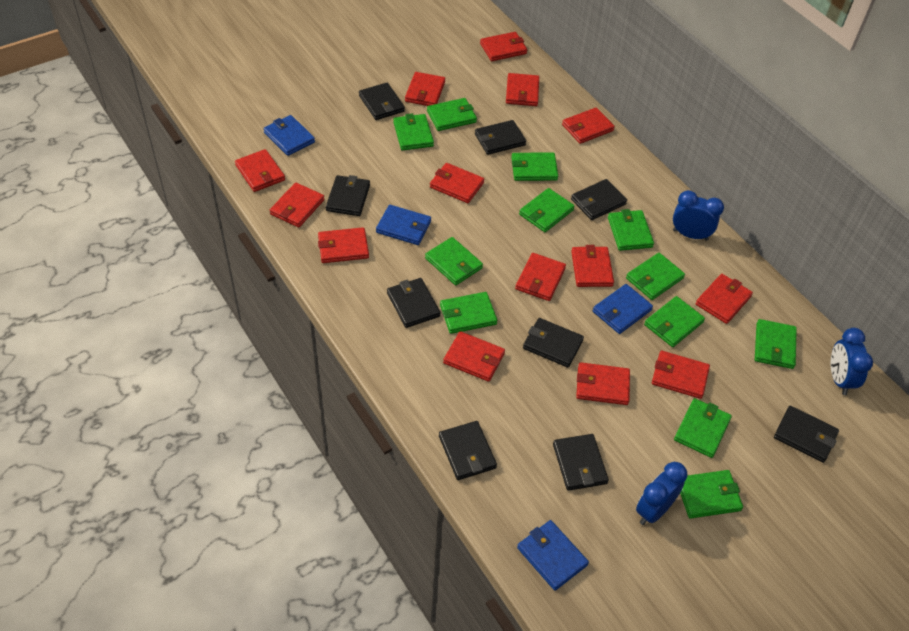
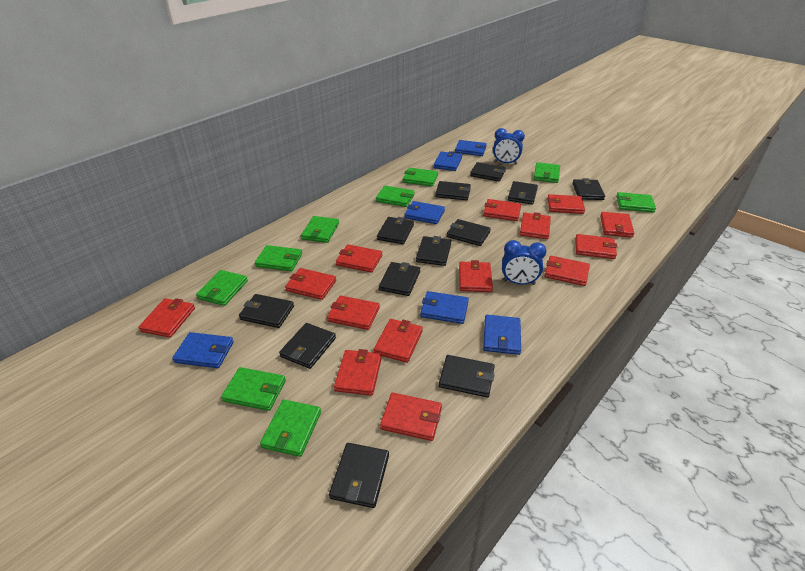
black wallet: 9 -> 12
blue clock: 3 -> 2
blue wallet: 4 -> 6
green wallet: 12 -> 9

